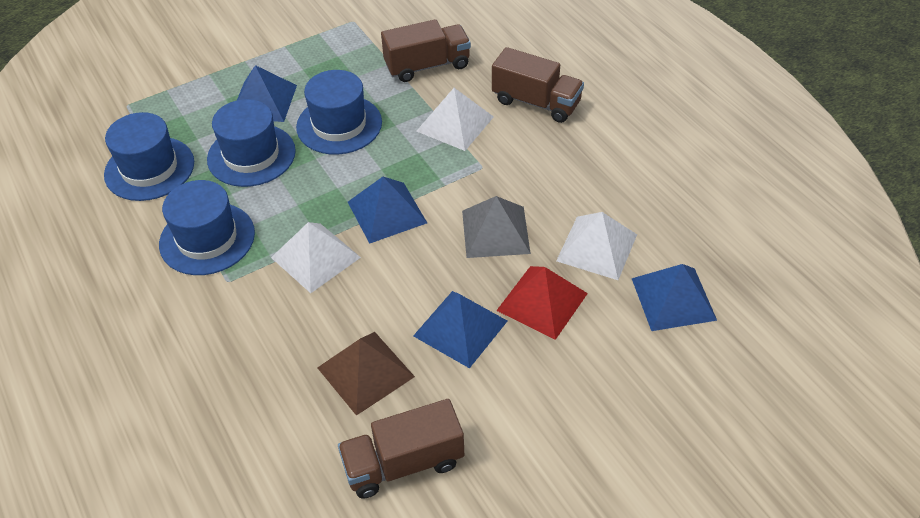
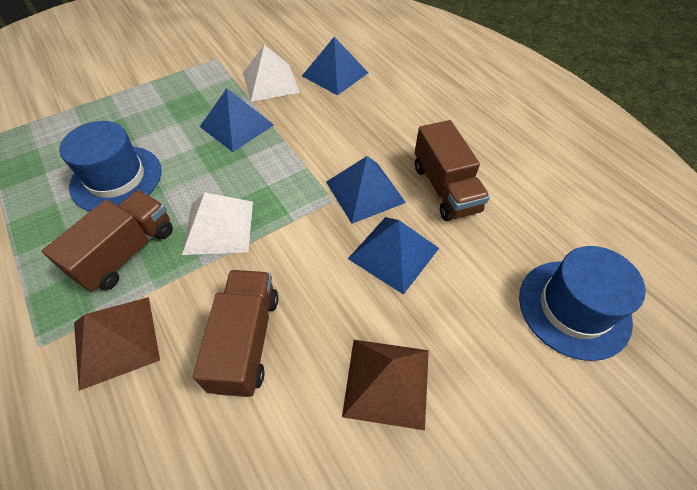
blue hat: 4 -> 2
brown pyramid: 1 -> 2
grey pyramid: 1 -> 0
red pyramid: 1 -> 0
white pyramid: 3 -> 2

